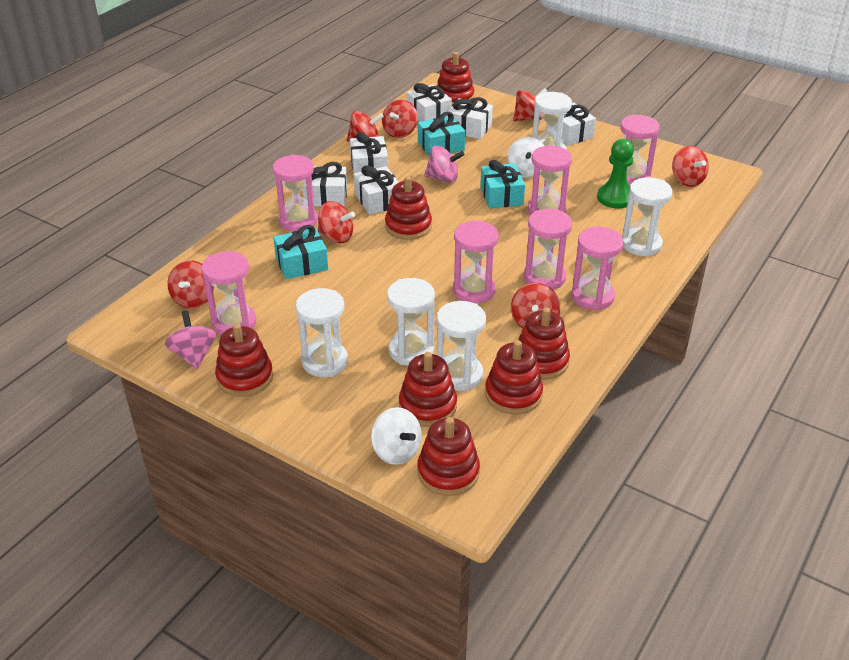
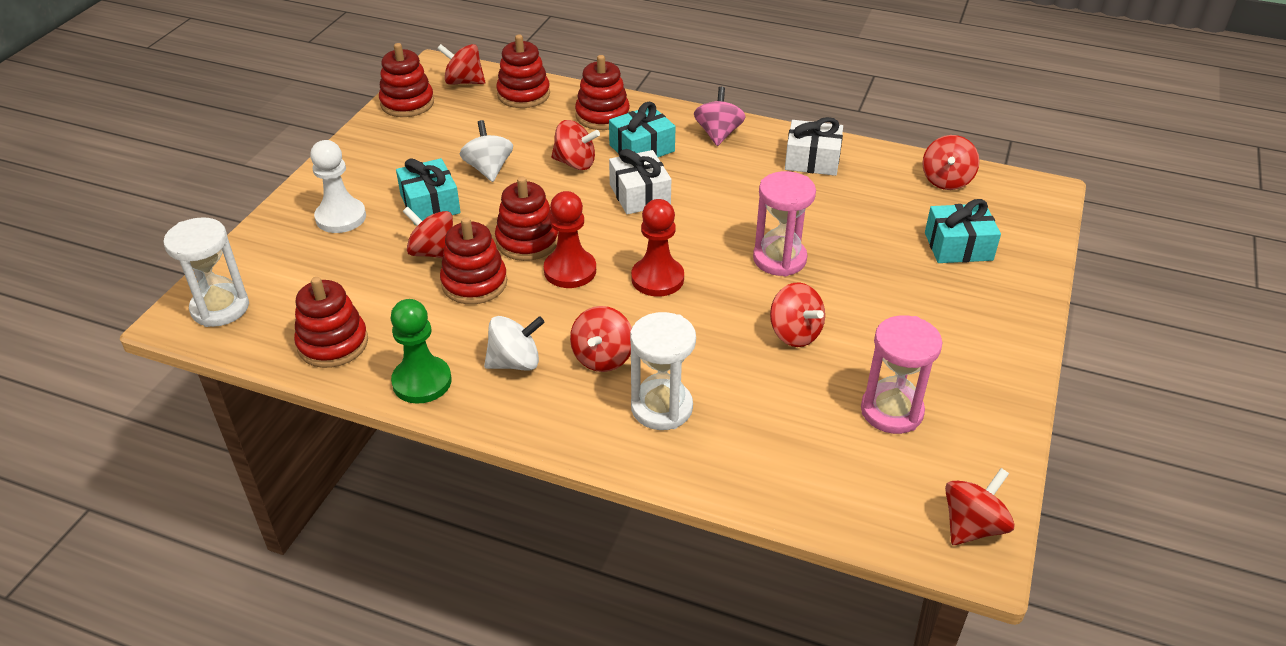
pink hourglass: 7 -> 2
pink spinning top: 2 -> 1
red pawn: 0 -> 2
red stacking toy: 7 -> 6
white gift: 6 -> 2
white hourglass: 5 -> 2
white pawn: 0 -> 1

